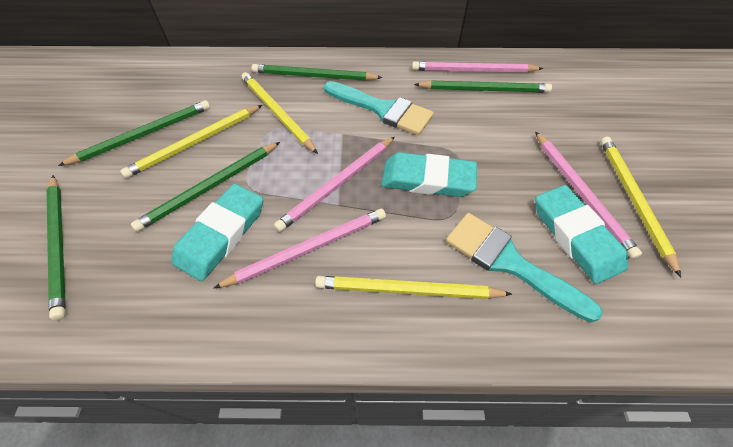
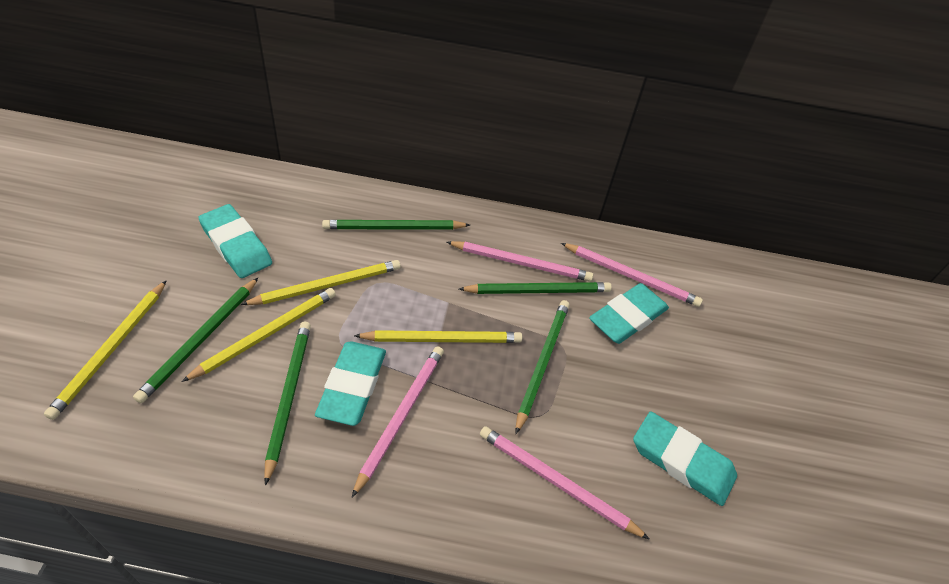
turquoise brush: 2 -> 0
turquoise eraser: 3 -> 4

